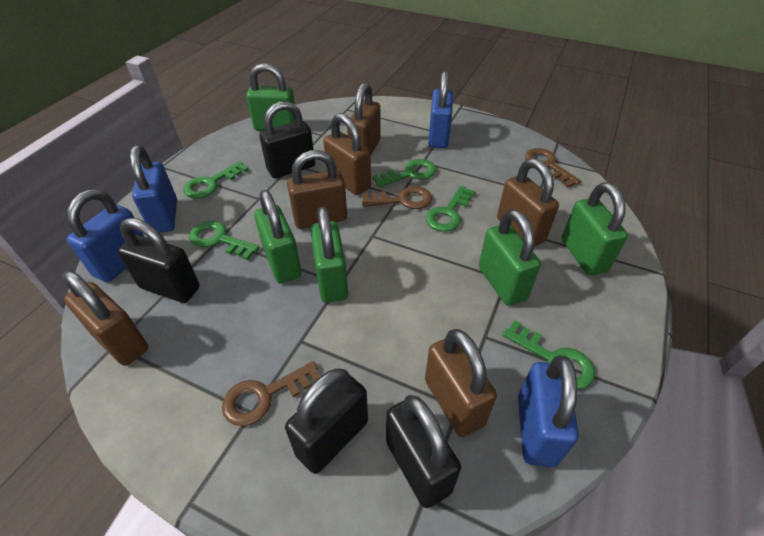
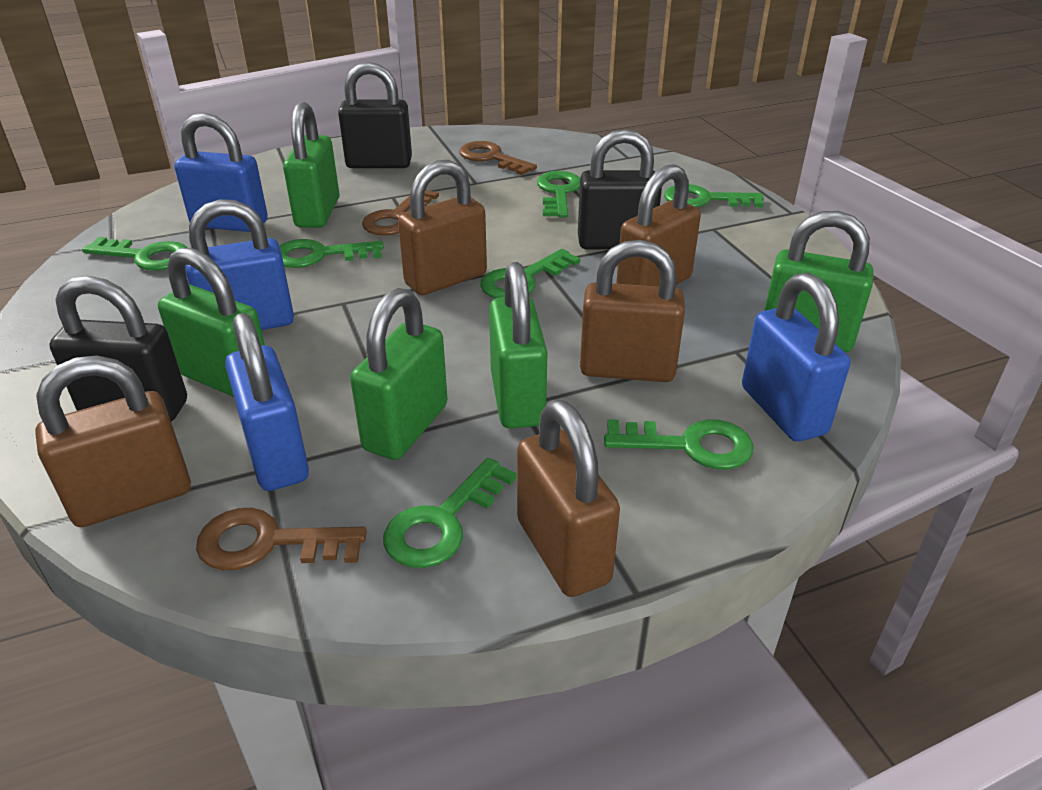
black padlock: 4 -> 3
brown padlock: 6 -> 5
green key: 5 -> 7

